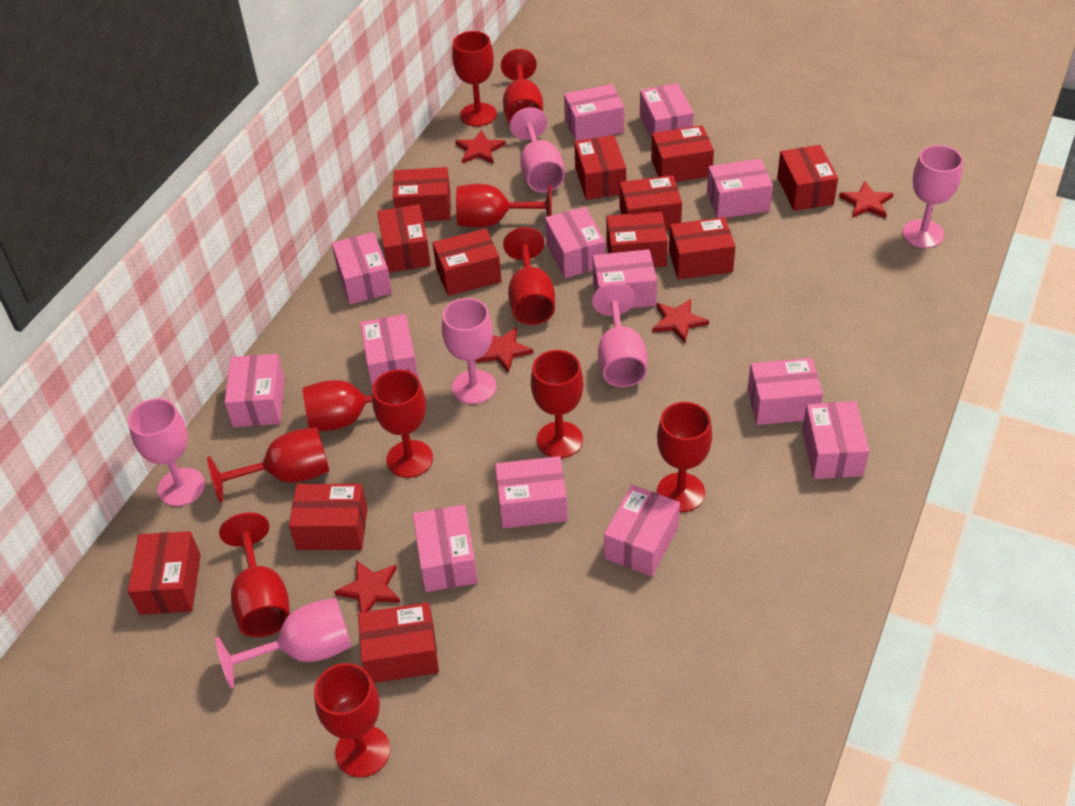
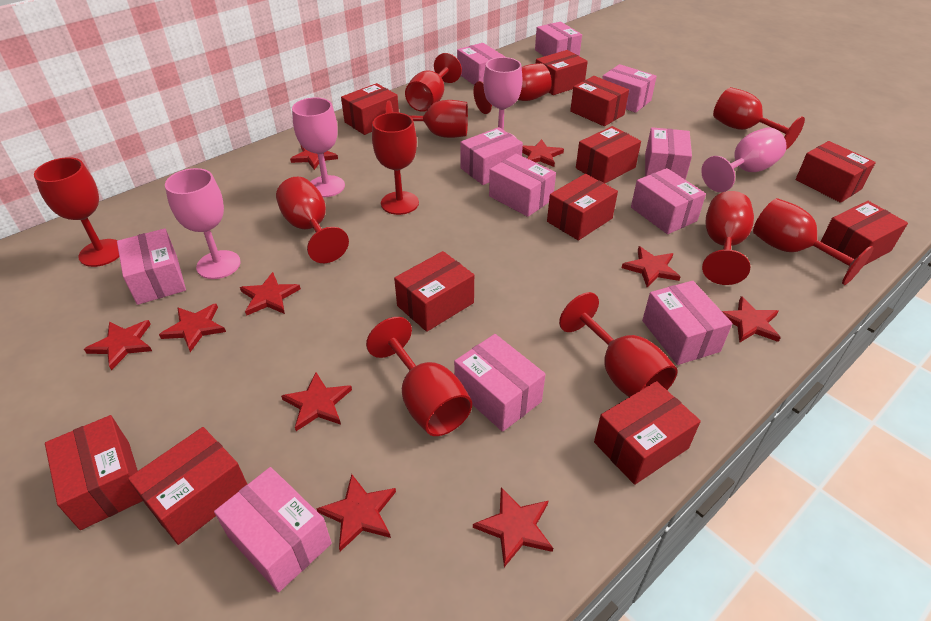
pink box: 13 -> 11
pink goblet: 6 -> 4
red box: 12 -> 11
red star: 5 -> 10

